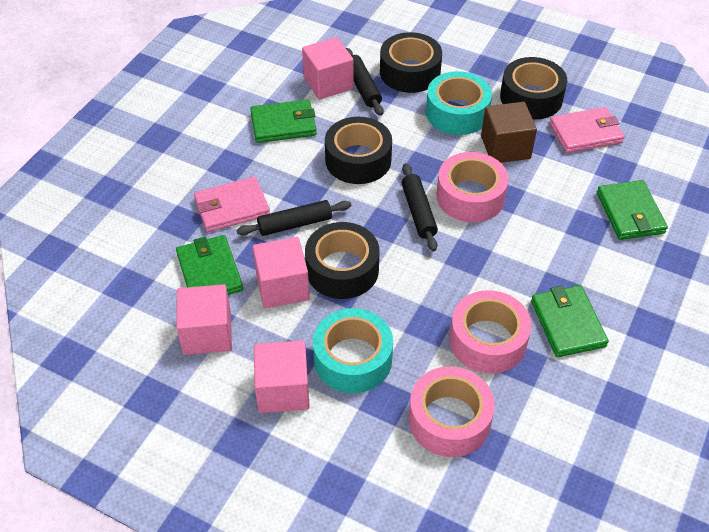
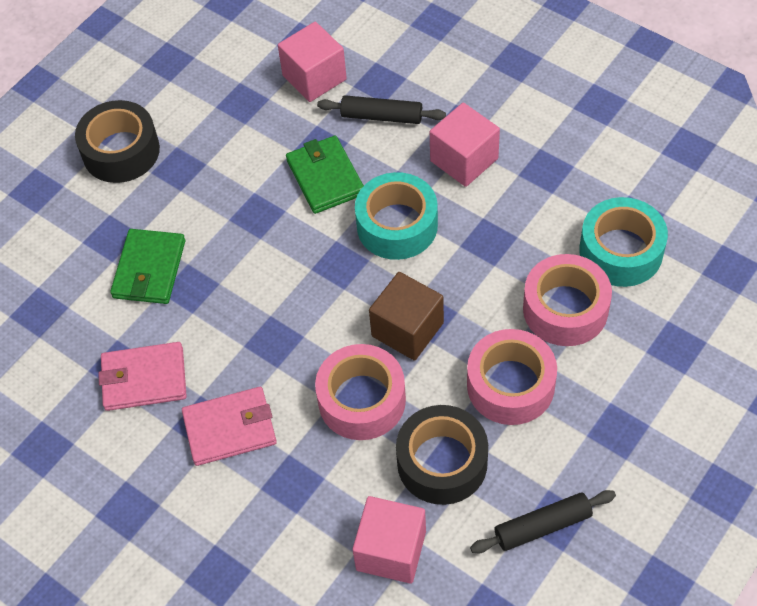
black rolling pin: 3 -> 2
black tape: 4 -> 2
green wallet: 4 -> 2
pink cube: 4 -> 3

